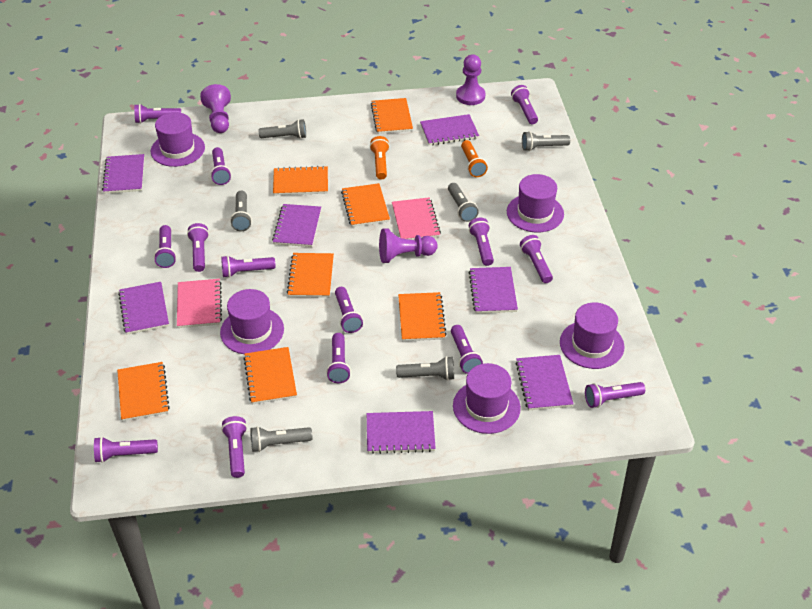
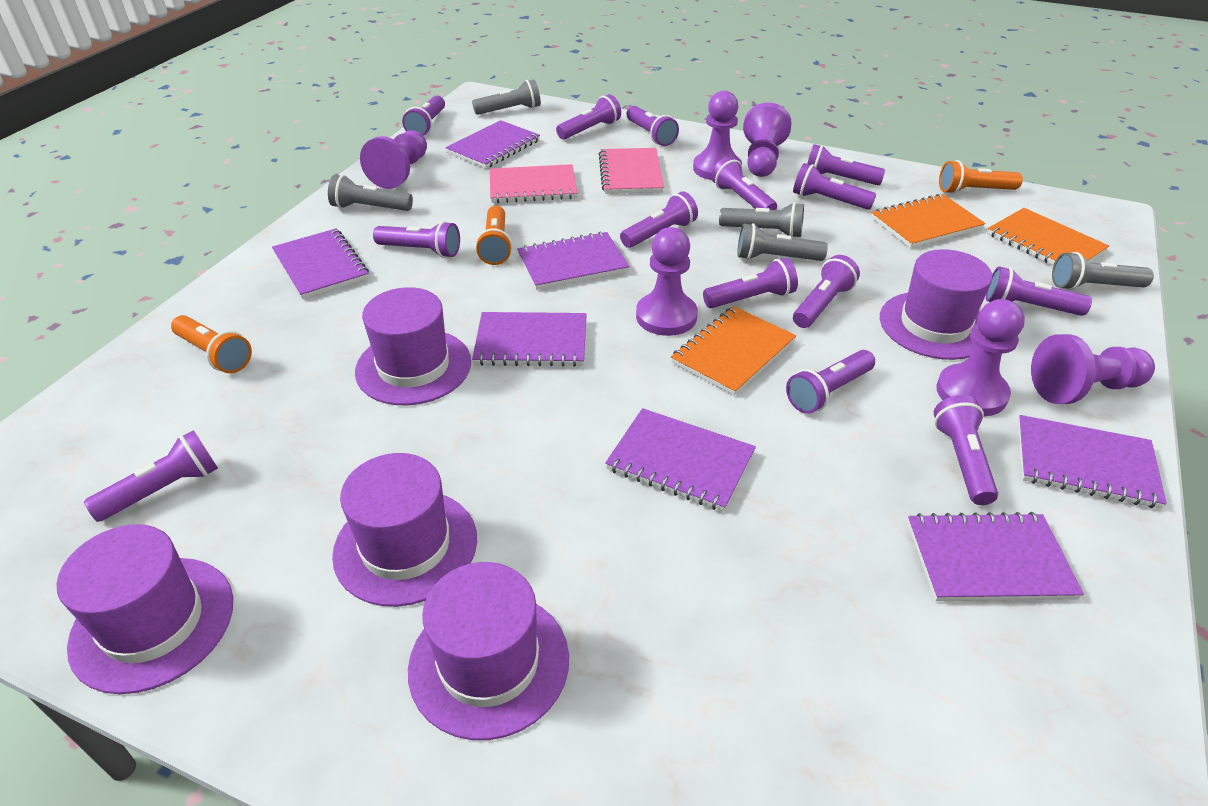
grey flashlight: 6 -> 5
orange flashlight: 2 -> 3
orange notebook: 7 -> 3
purple pawn: 3 -> 6

